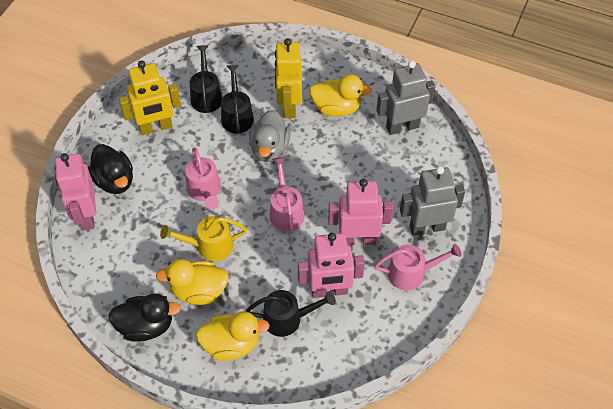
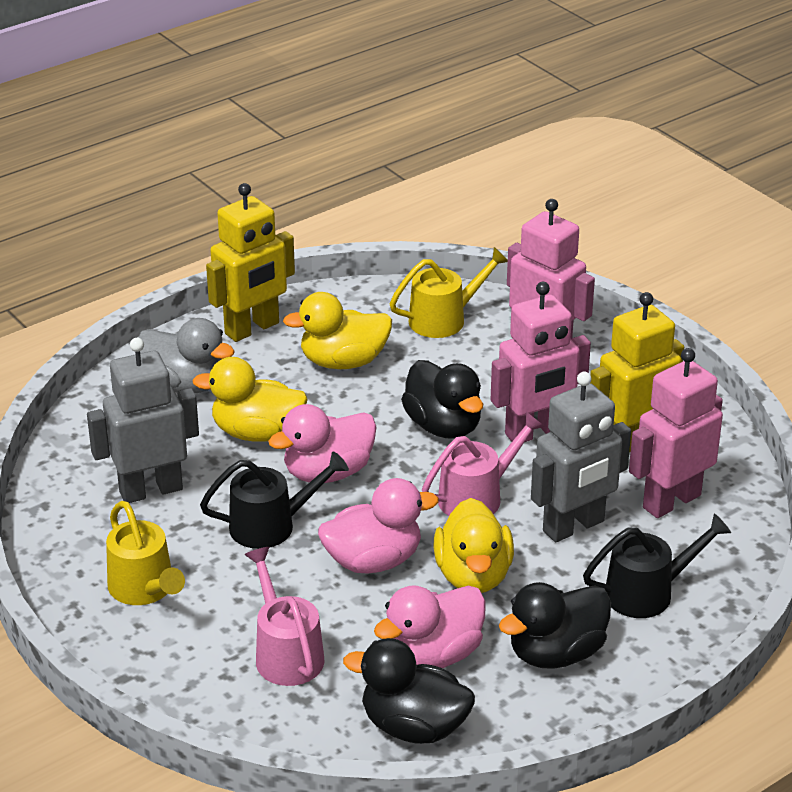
black duck: 2 -> 3
black watering can: 3 -> 2
pink duck: 0 -> 3
pink watering can: 3 -> 2
yellow watering can: 1 -> 2

